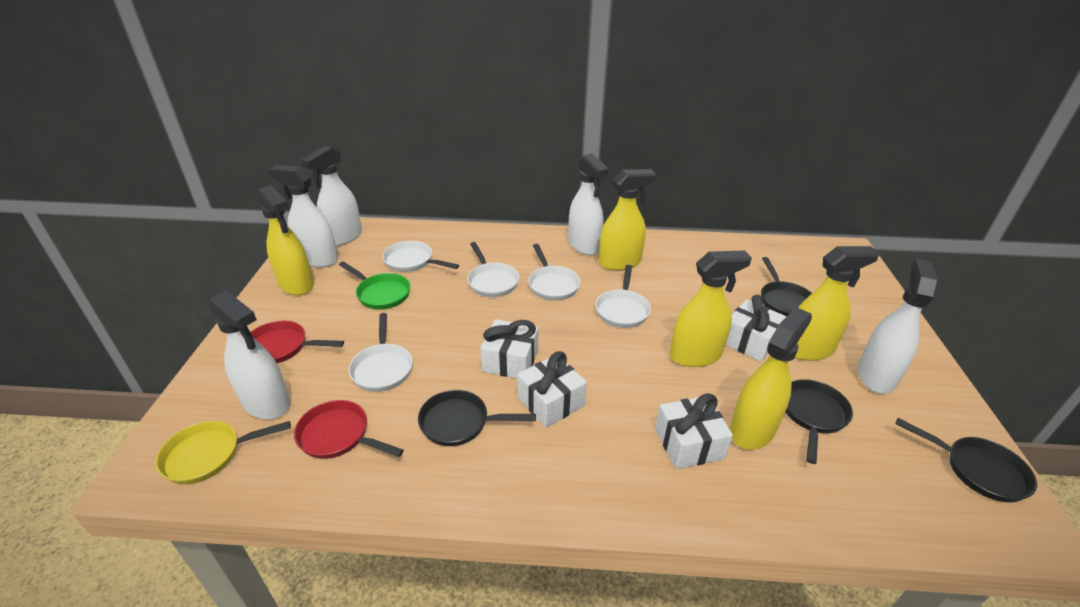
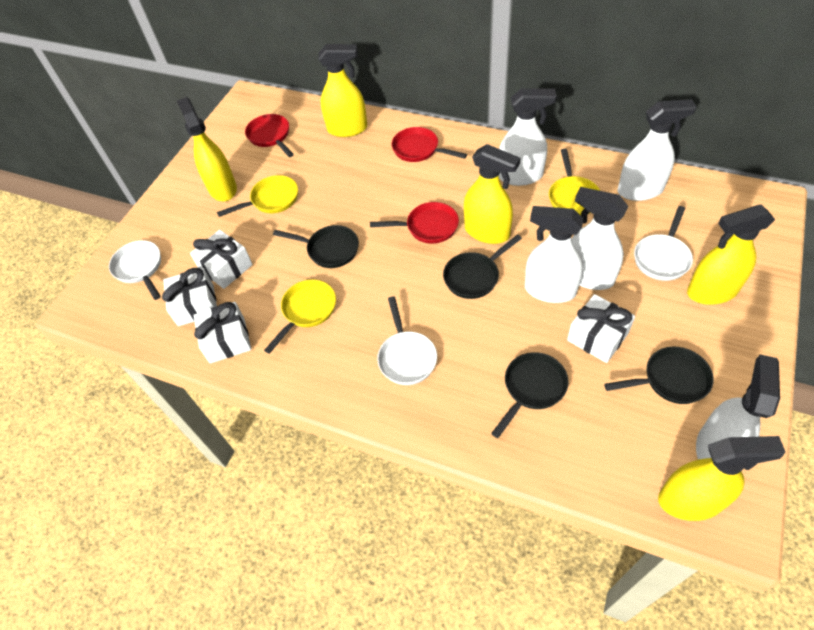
green pan: 1 -> 0
red pan: 2 -> 3
white pan: 5 -> 3
yellow pan: 1 -> 3

